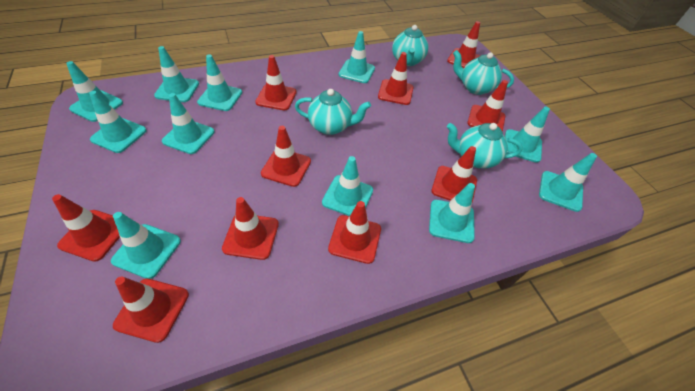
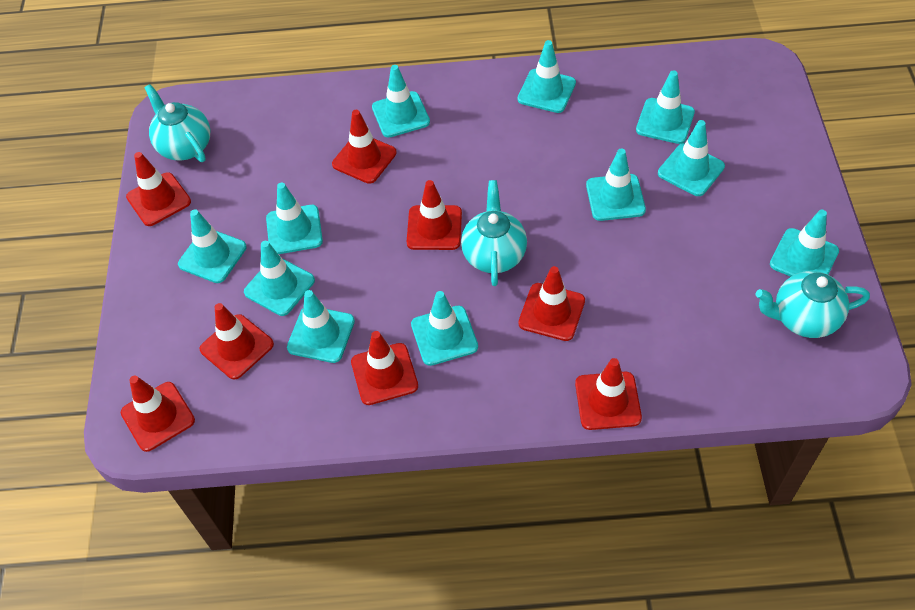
red traffic cone: 10 -> 8
turquoise teapot: 4 -> 3

